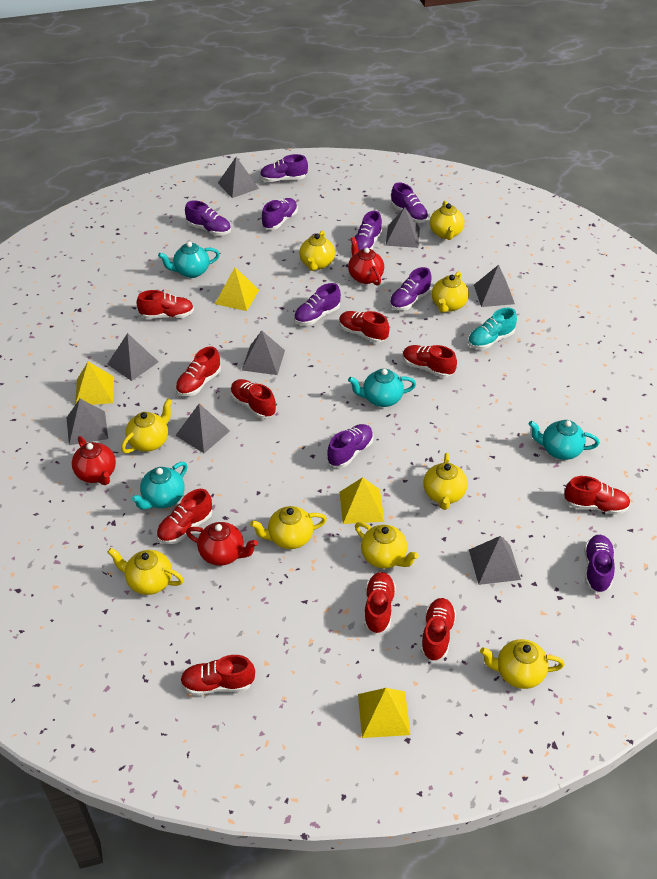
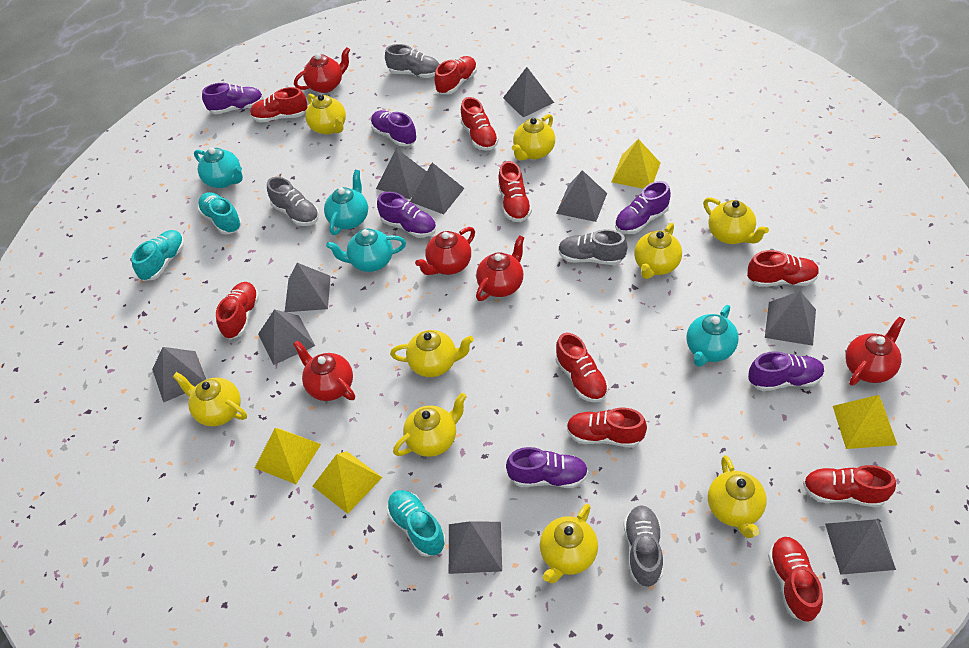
grey pyramid: 8 -> 10
grey shoe: 0 -> 4
purple shoe: 9 -> 6
red teapot: 3 -> 5
turquoise shoe: 1 -> 3

